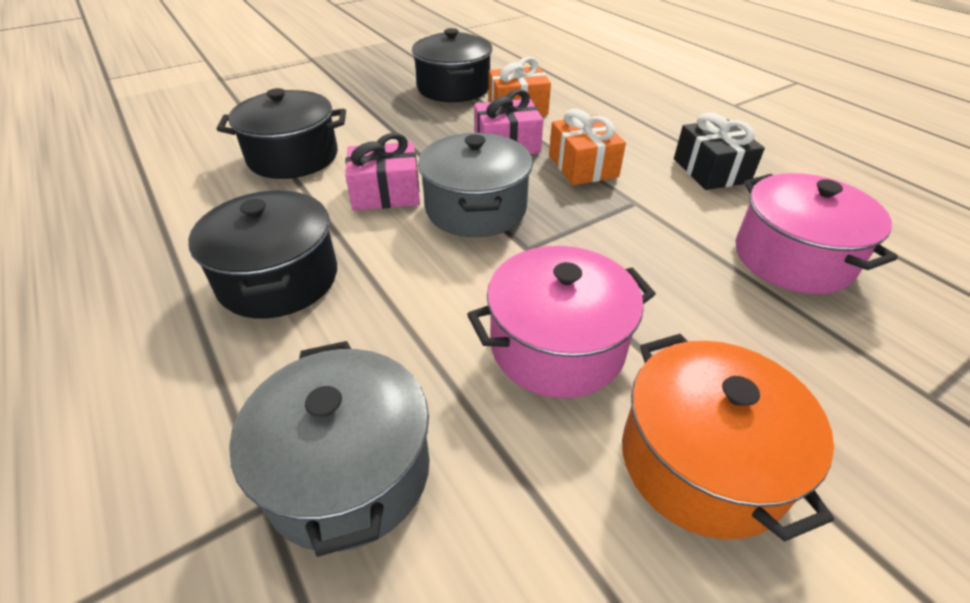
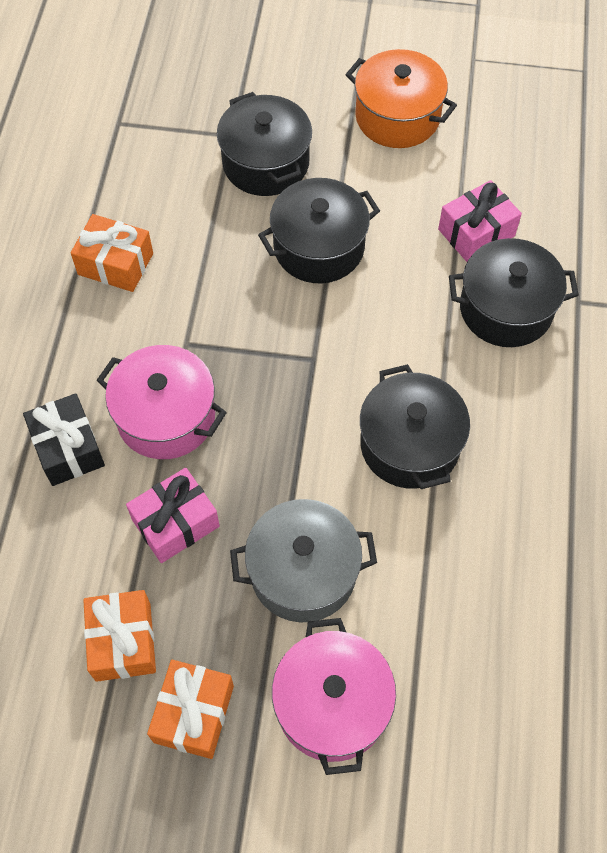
black pot: 3 -> 4
grey pot: 2 -> 1
orange gift: 2 -> 3

